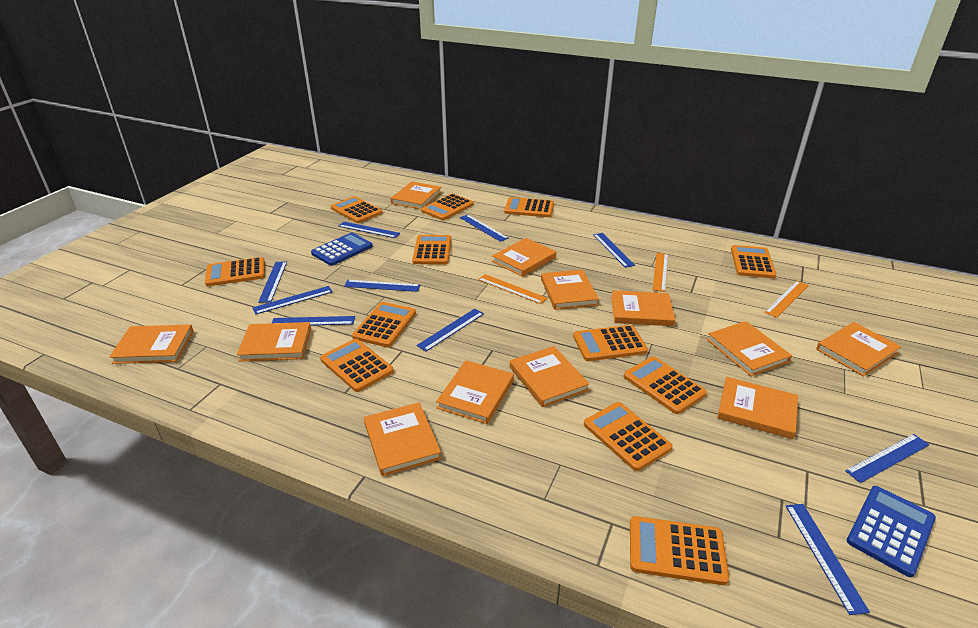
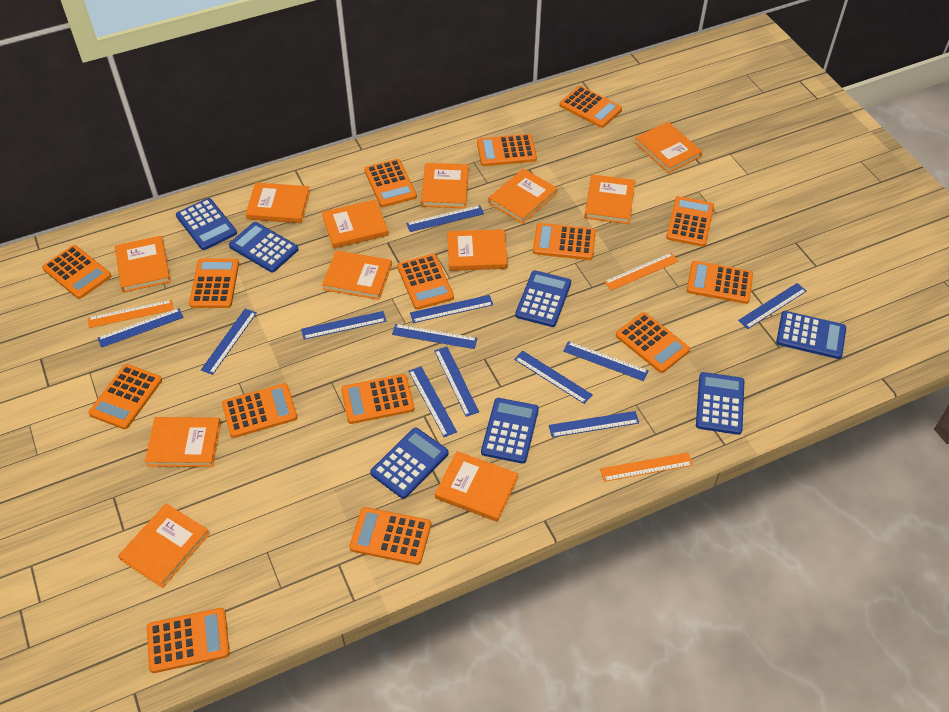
blue calculator: 2 -> 7
blue ruler: 10 -> 12
orange calculator: 12 -> 15

